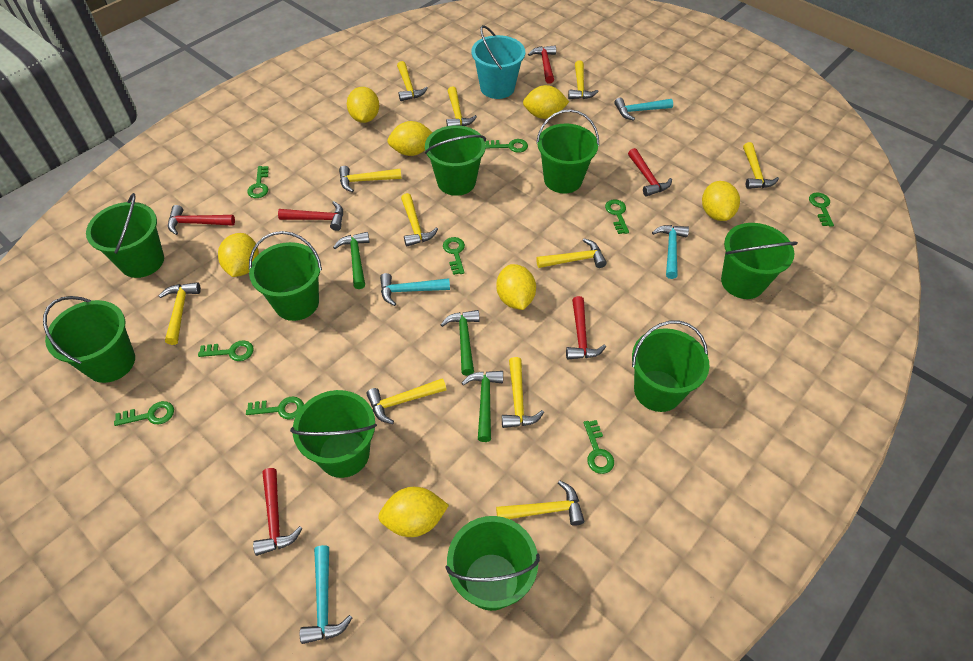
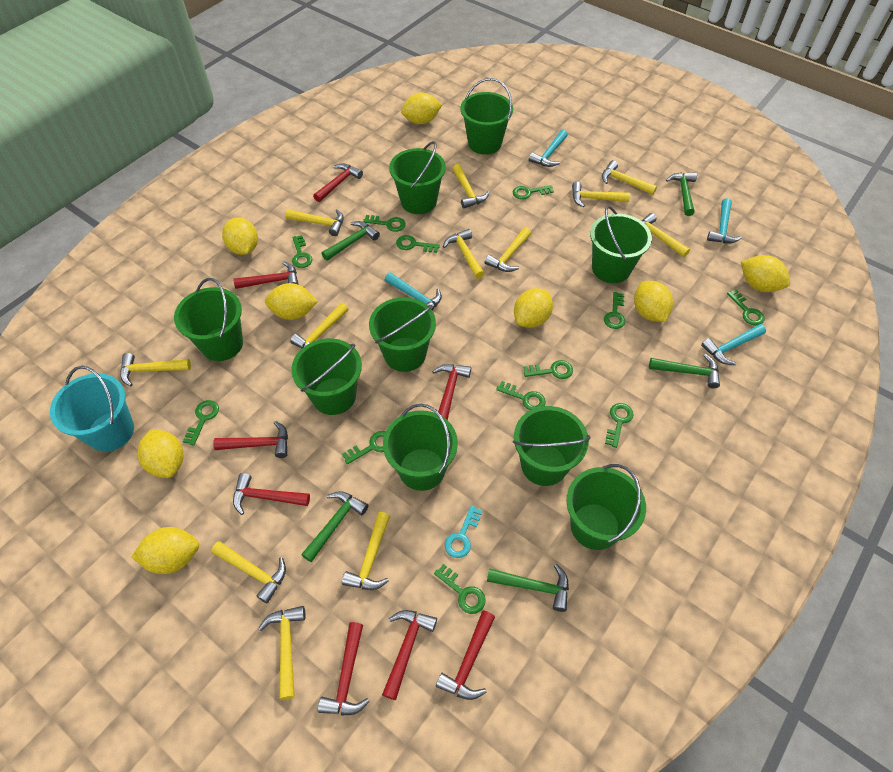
green hammer: 3 -> 5
green key: 9 -> 12
red hammer: 6 -> 8
turquoise key: 0 -> 1
yellow hammer: 11 -> 12
yellow lemon: 7 -> 8

